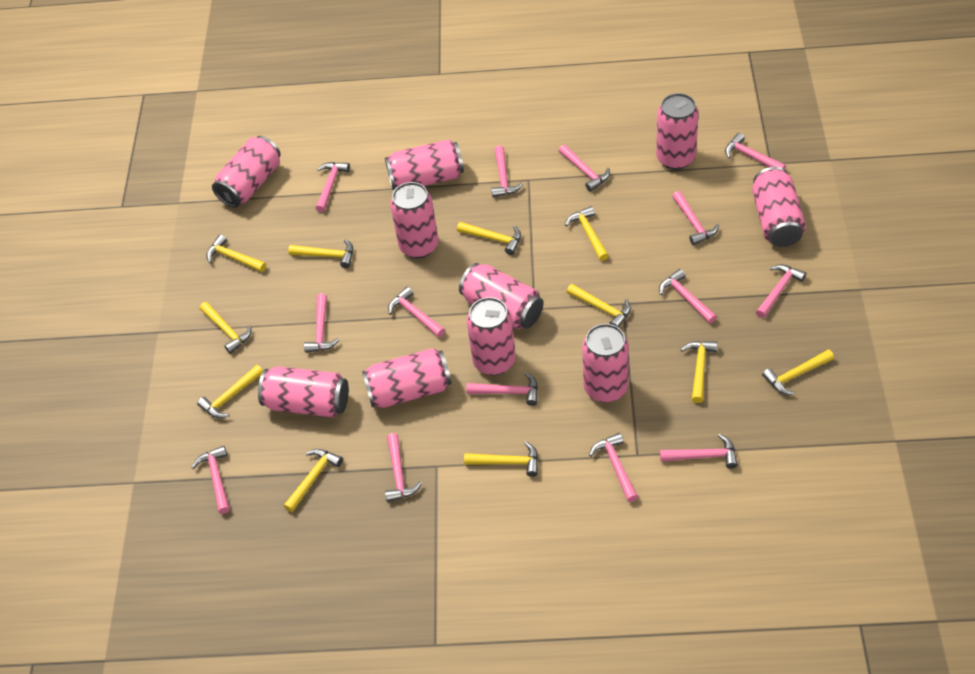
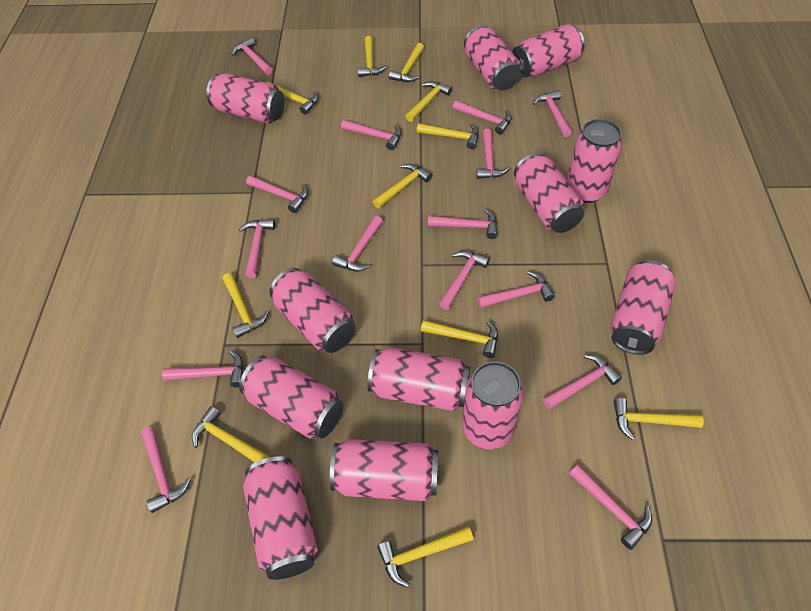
pink can: 10 -> 12
pink hammer: 14 -> 15

